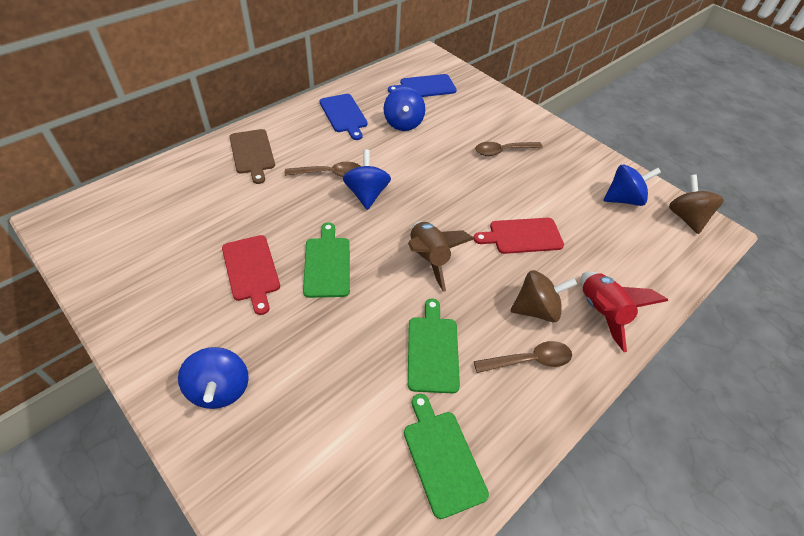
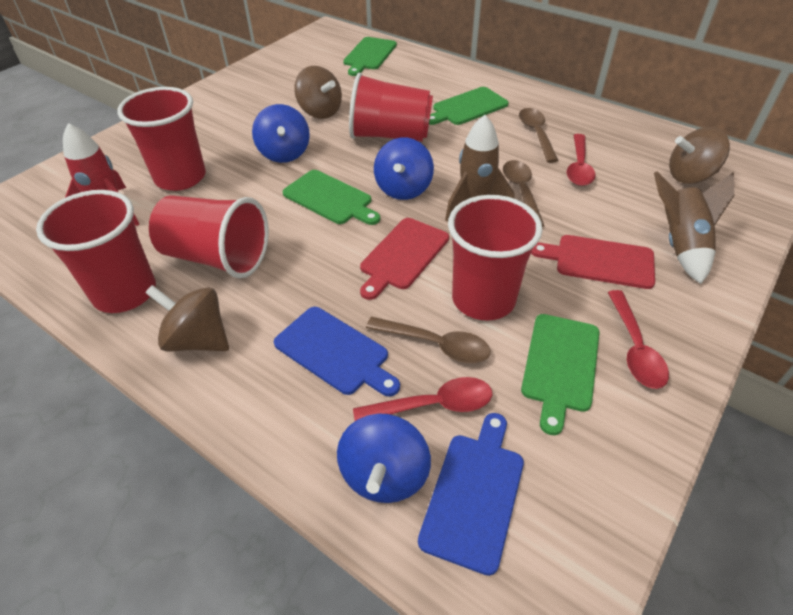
blue spinning top: 4 -> 3
brown cutting board: 1 -> 0
brown rocket: 1 -> 2
brown spinning top: 2 -> 3
green cutting board: 3 -> 4
red cup: 0 -> 5
red spoon: 0 -> 3

